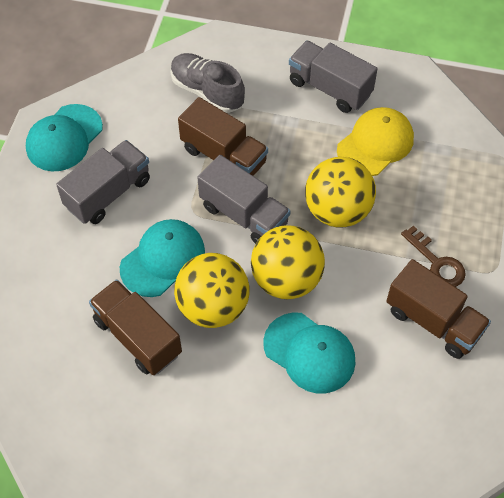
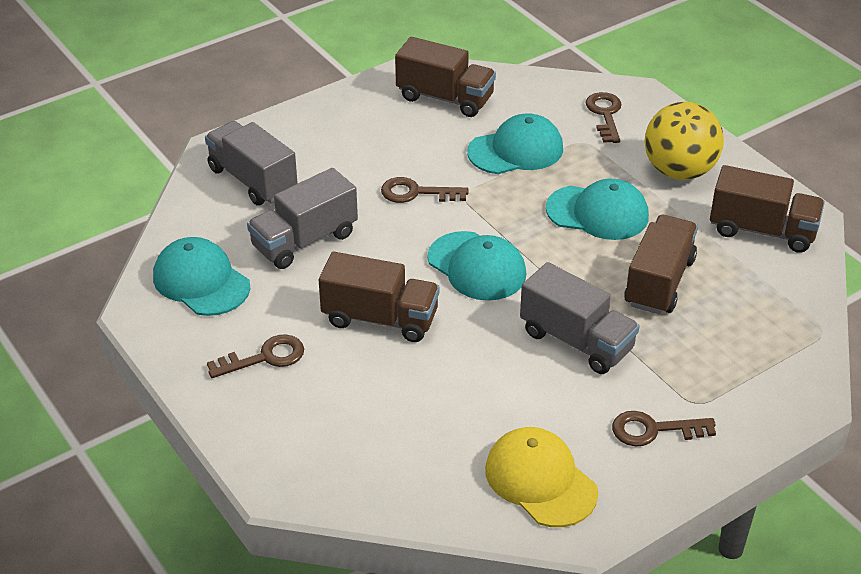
brown key: 1 -> 4
brown truck: 3 -> 4
grey shoe: 1 -> 0
turquoise cap: 3 -> 4
yellow ball: 3 -> 1

